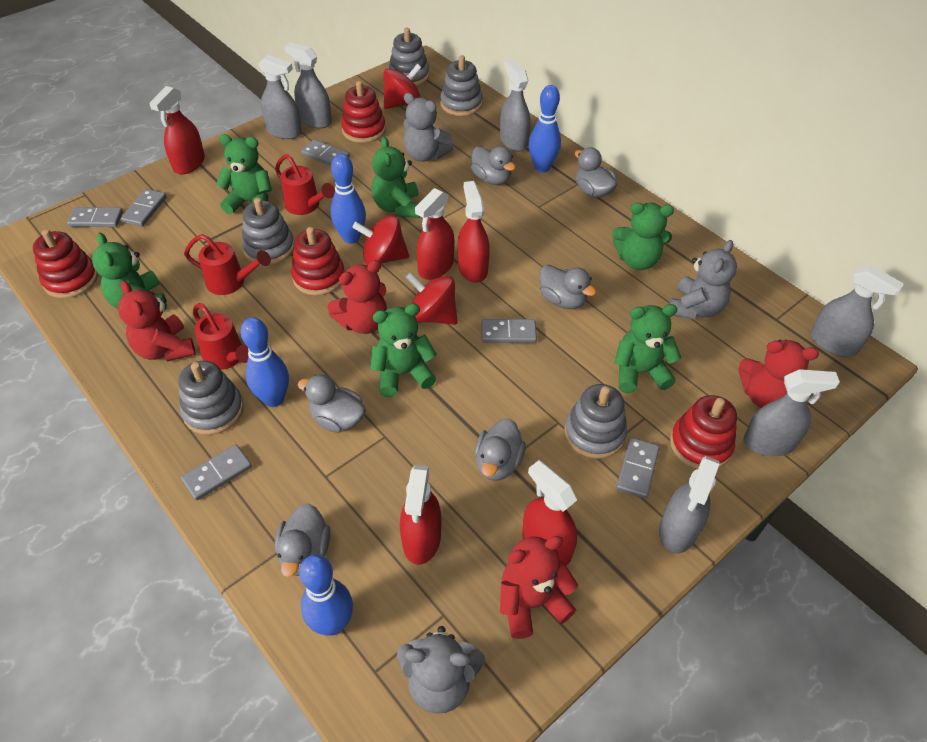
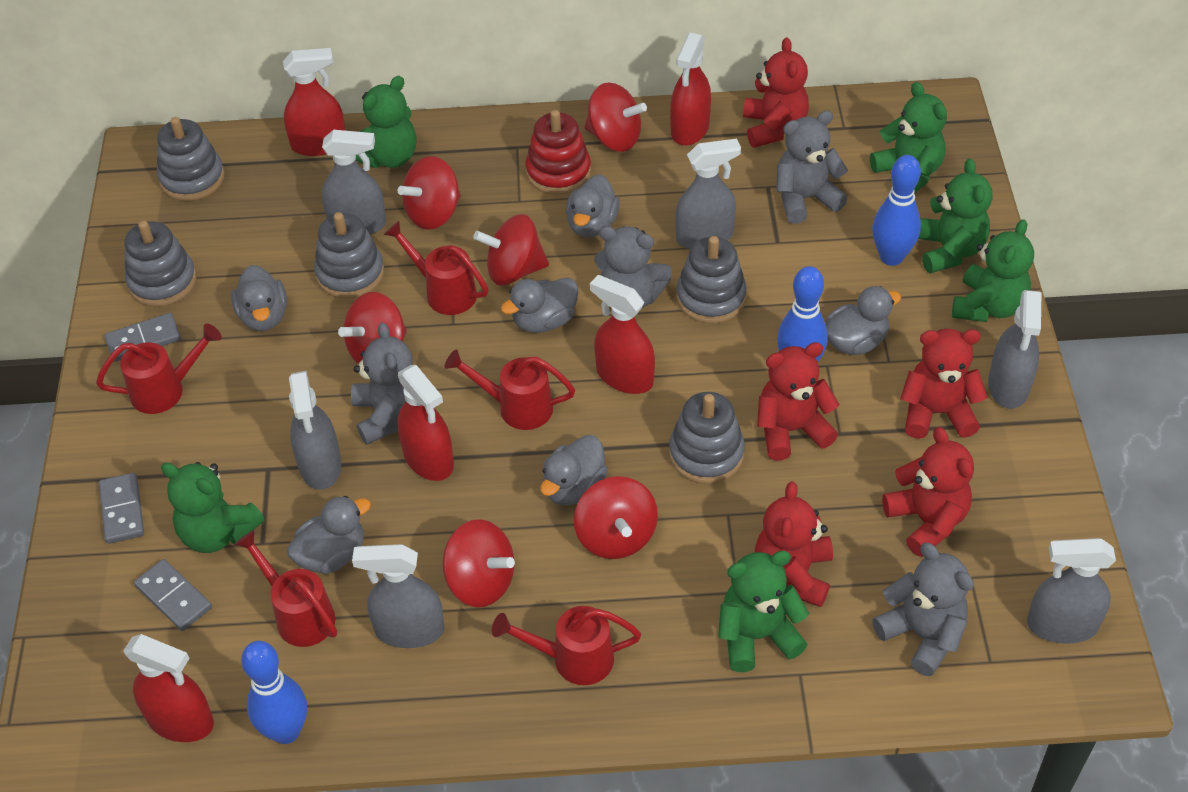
blue bowling pin: 4 -> 3
grey domino: 6 -> 3
grey teddy bear: 3 -> 4
red spinning top: 3 -> 6
red stacking toy: 4 -> 1
red teddy bear: 4 -> 5
red watering can: 3 -> 5

